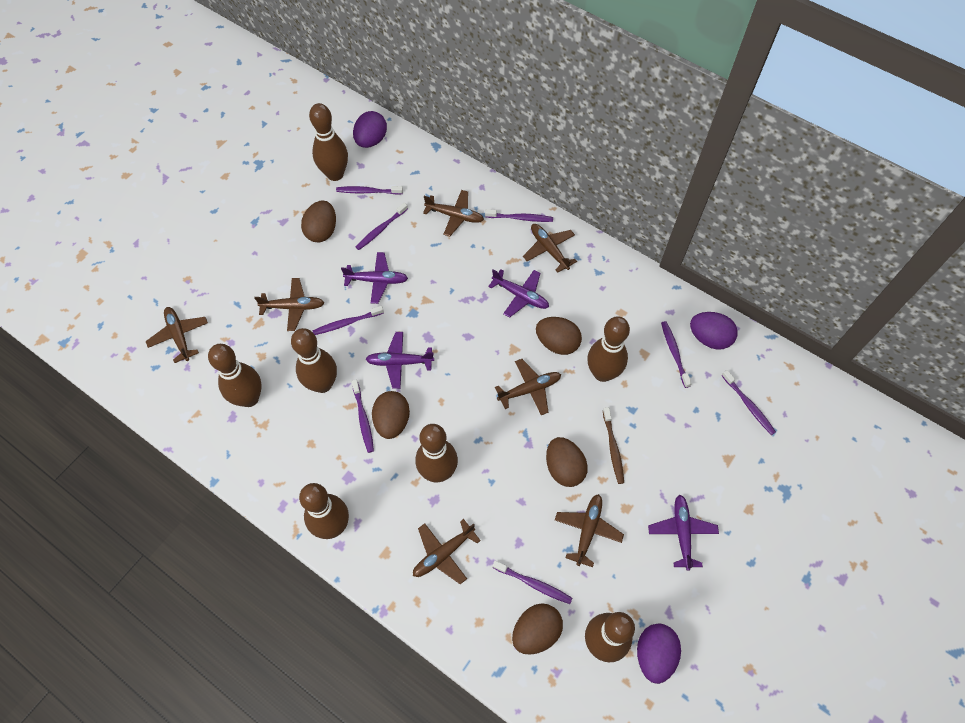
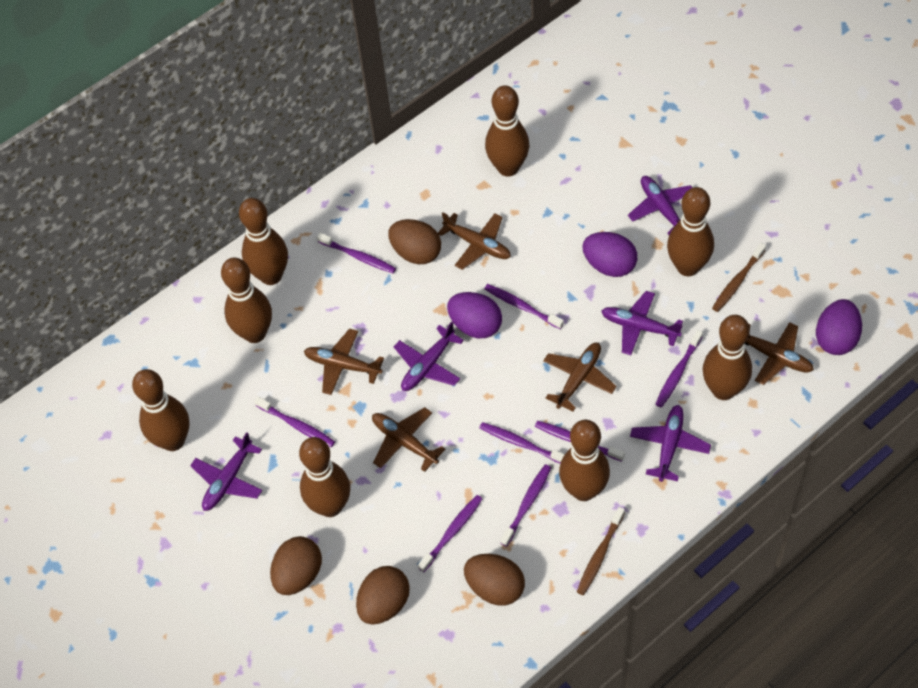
brown bowling pin: 7 -> 8
brown egg: 5 -> 4
brown plane: 7 -> 5
brown toothbrush: 1 -> 2
purple plane: 4 -> 5

